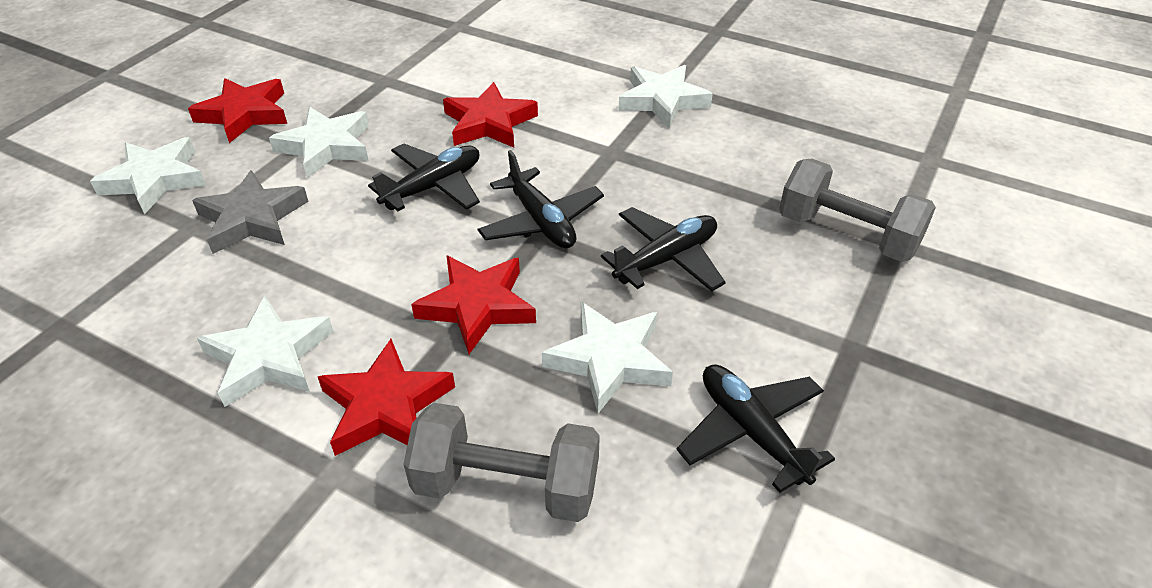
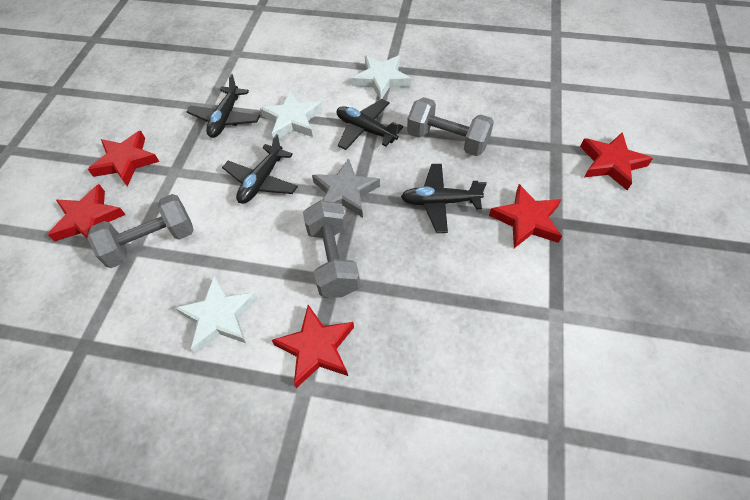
grey dumbbell: 2 -> 3
red star: 4 -> 5
white star: 5 -> 3

